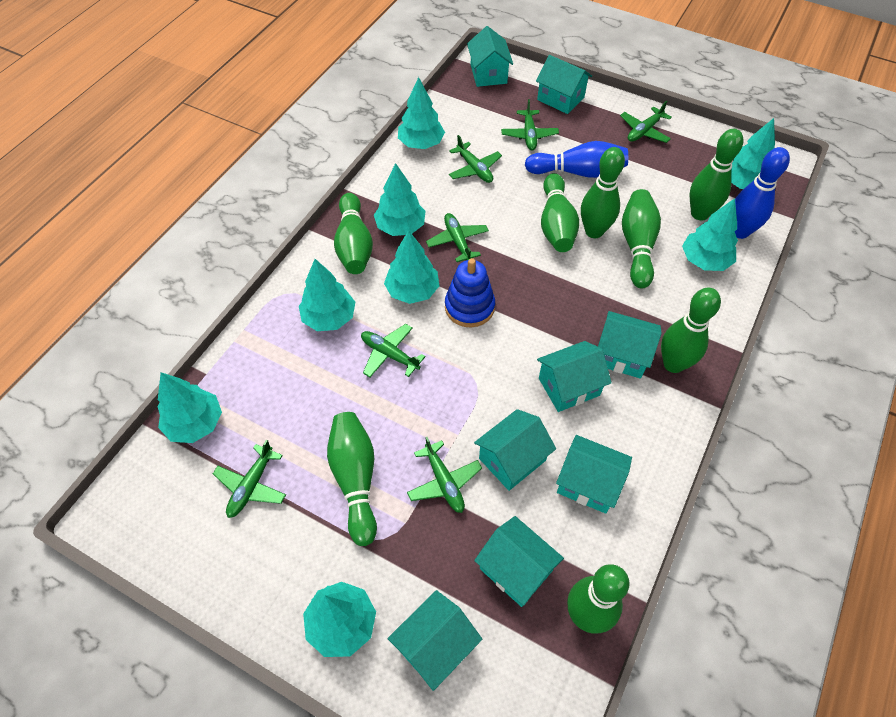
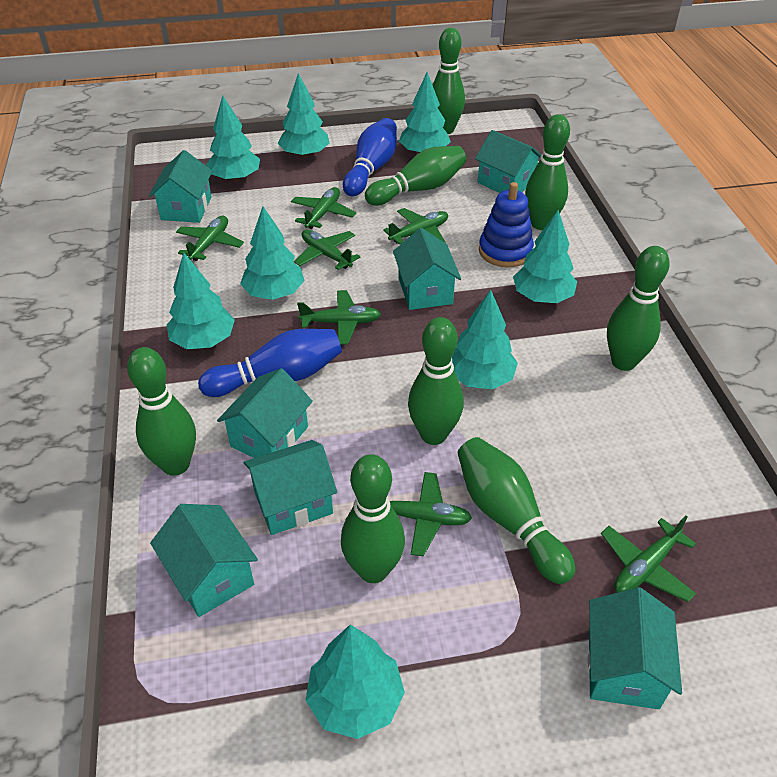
turquoise house: 8 -> 7

